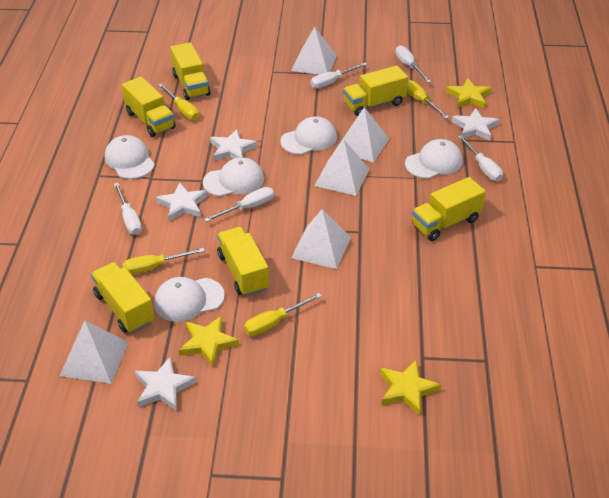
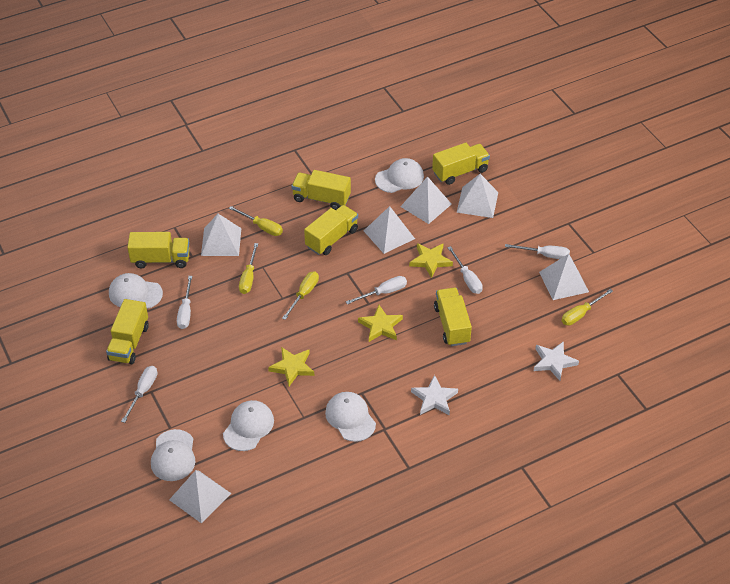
white pyramid: 5 -> 6
white star: 4 -> 2

